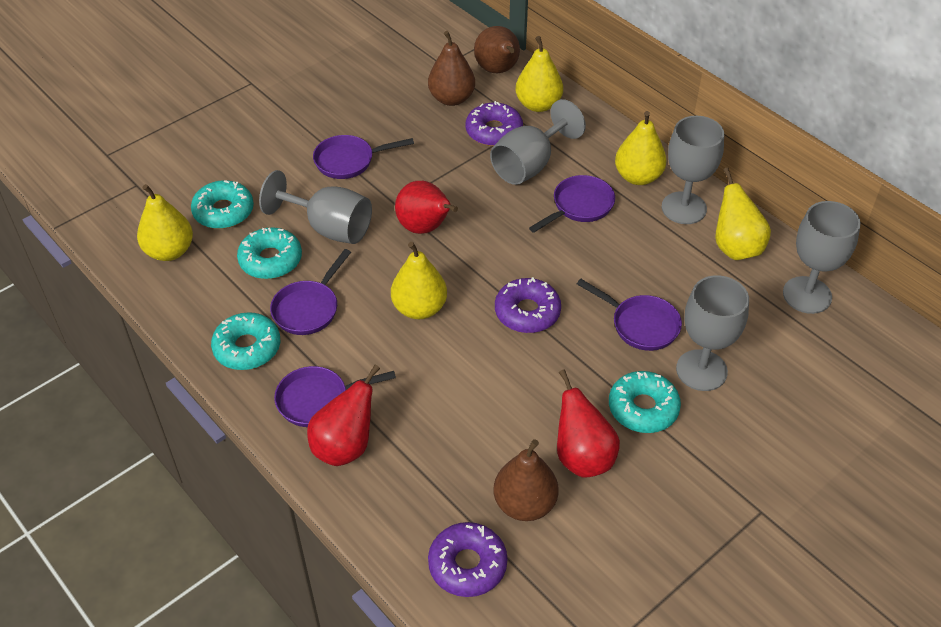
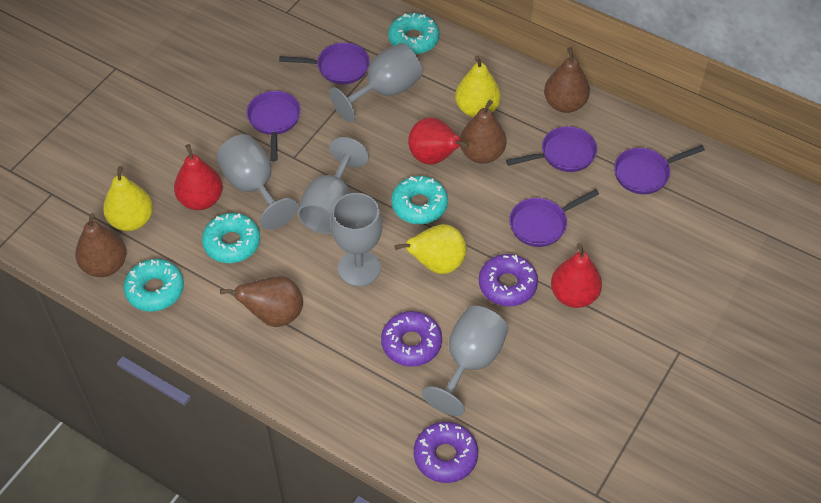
brown pear: 3 -> 4
yellow pear: 5 -> 3

